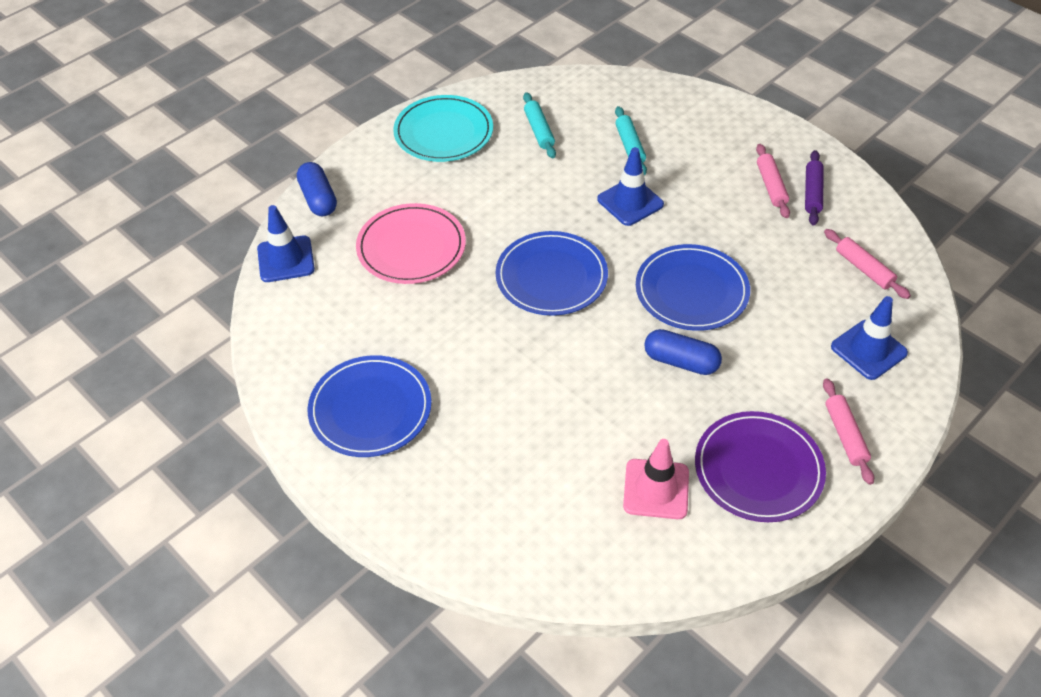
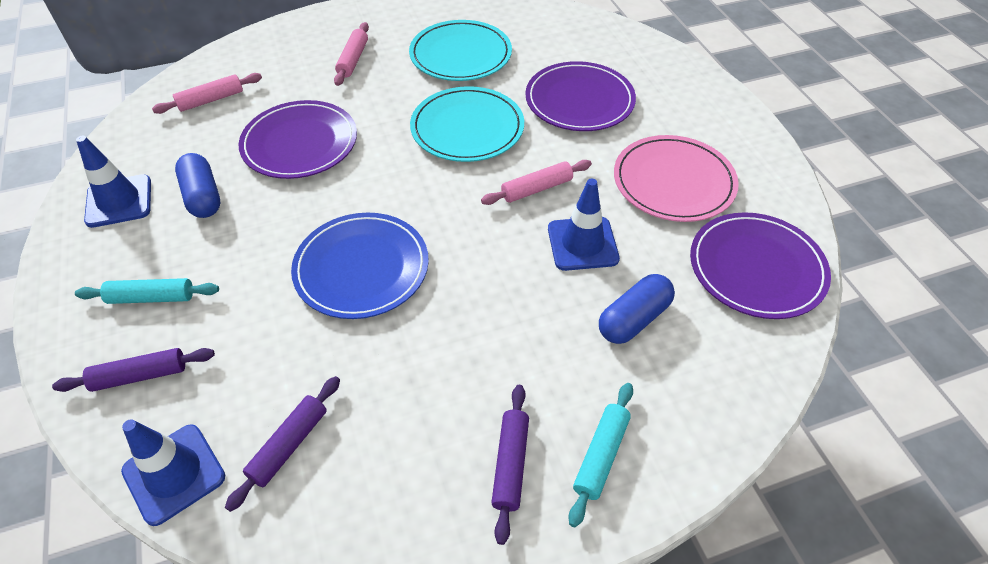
blue plate: 3 -> 1
pink traffic cone: 1 -> 0
purple plate: 1 -> 3
purple rolling pin: 1 -> 3
turquoise plate: 1 -> 2

